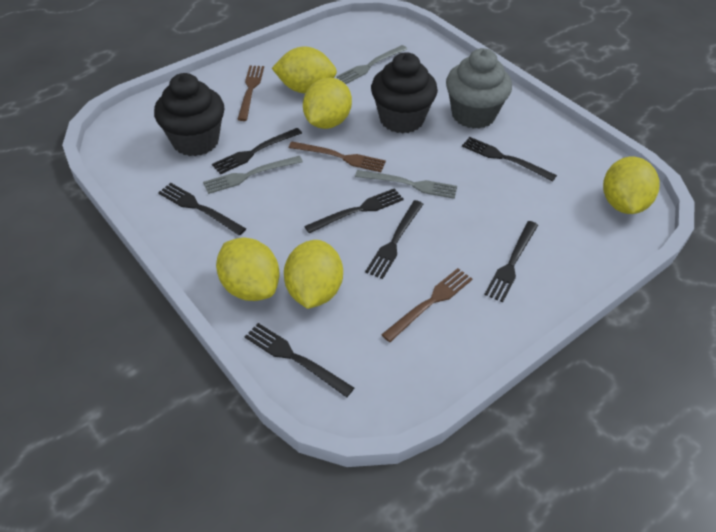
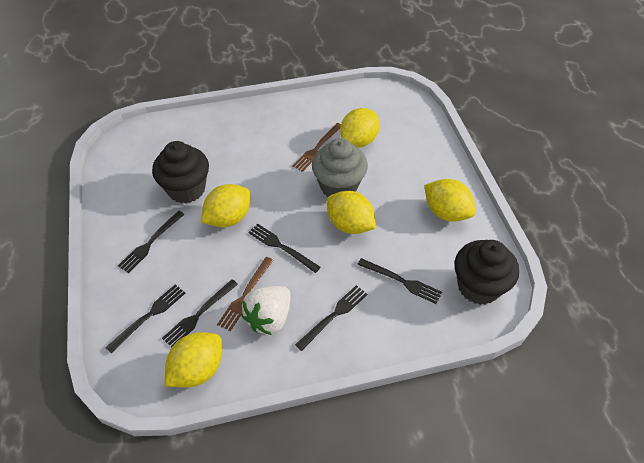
black fork: 7 -> 6
brown fork: 3 -> 2
grey fork: 3 -> 0
white strawberry: 0 -> 1

